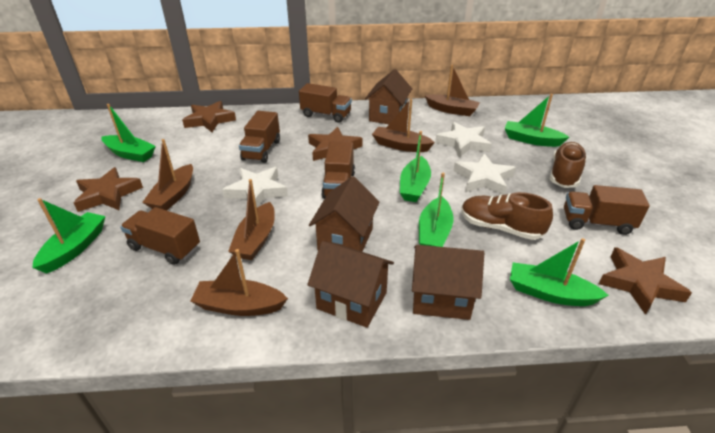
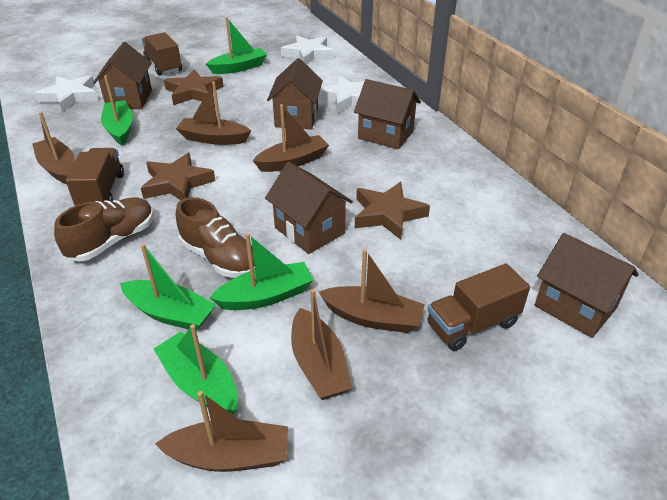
brown boat: 5 -> 6
brown house: 4 -> 5
brown star: 4 -> 3
brown truck: 5 -> 3
green boat: 6 -> 5

